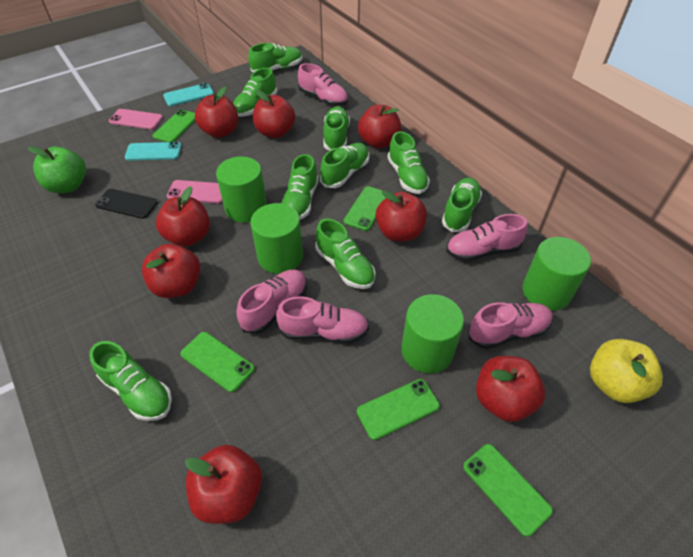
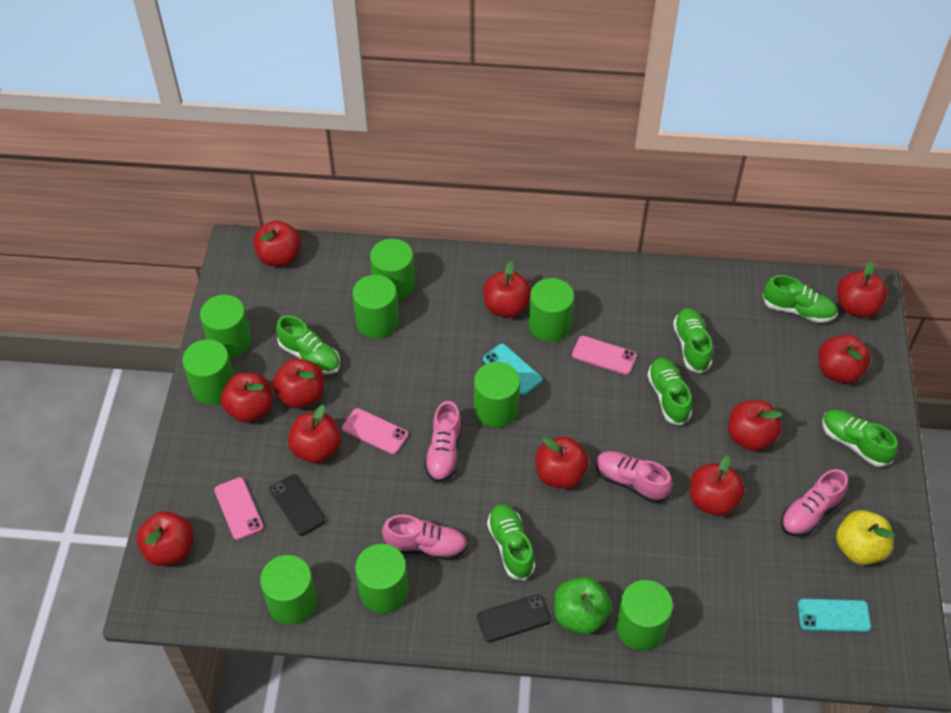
black phone: 1 -> 2
green cylinder: 4 -> 9
green phone: 5 -> 0
green shoe: 9 -> 6
pink phone: 2 -> 3
pink shoe: 5 -> 4
red apple: 8 -> 11

